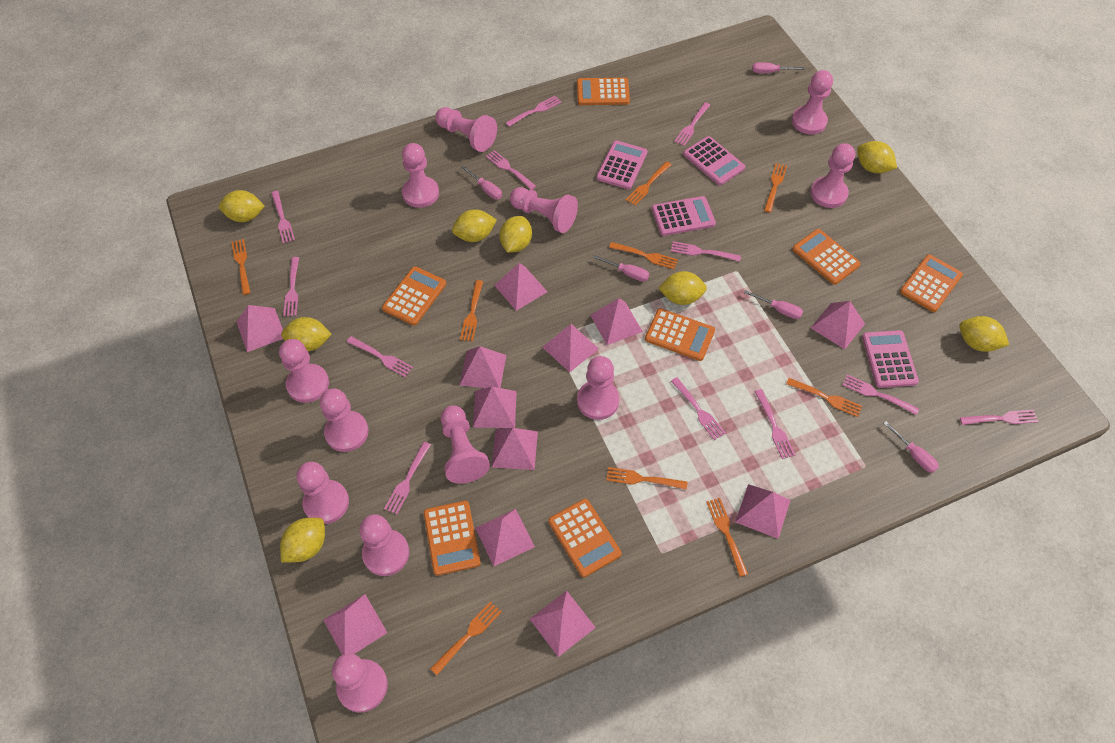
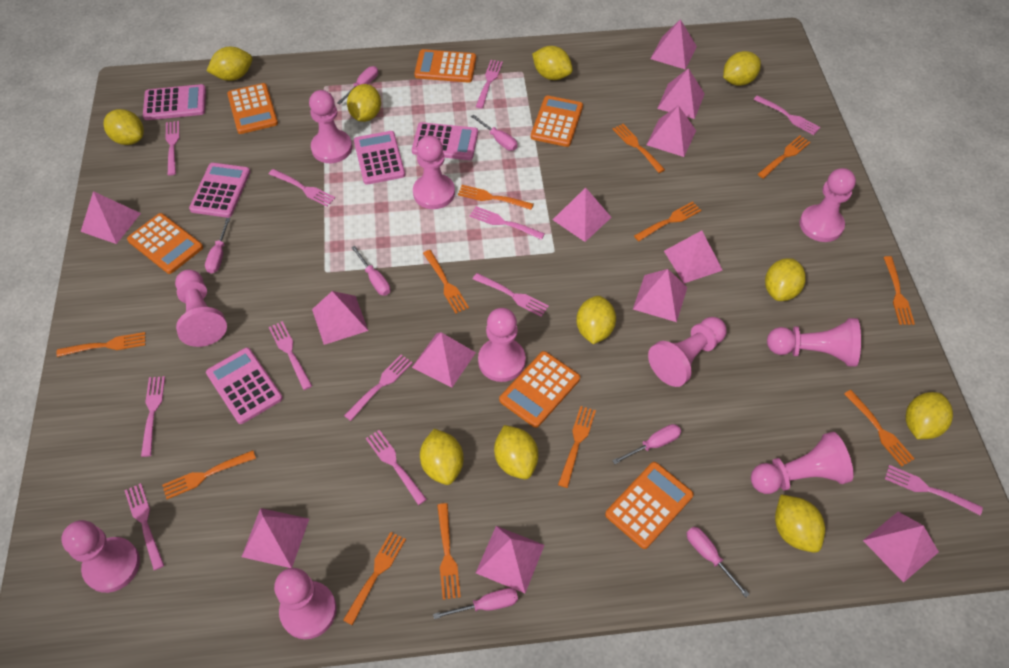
orange calculator: 7 -> 6
orange fork: 9 -> 12
pink calculator: 4 -> 5
pink pawn: 12 -> 10
pink screwdriver: 5 -> 7
yellow lemon: 8 -> 11

